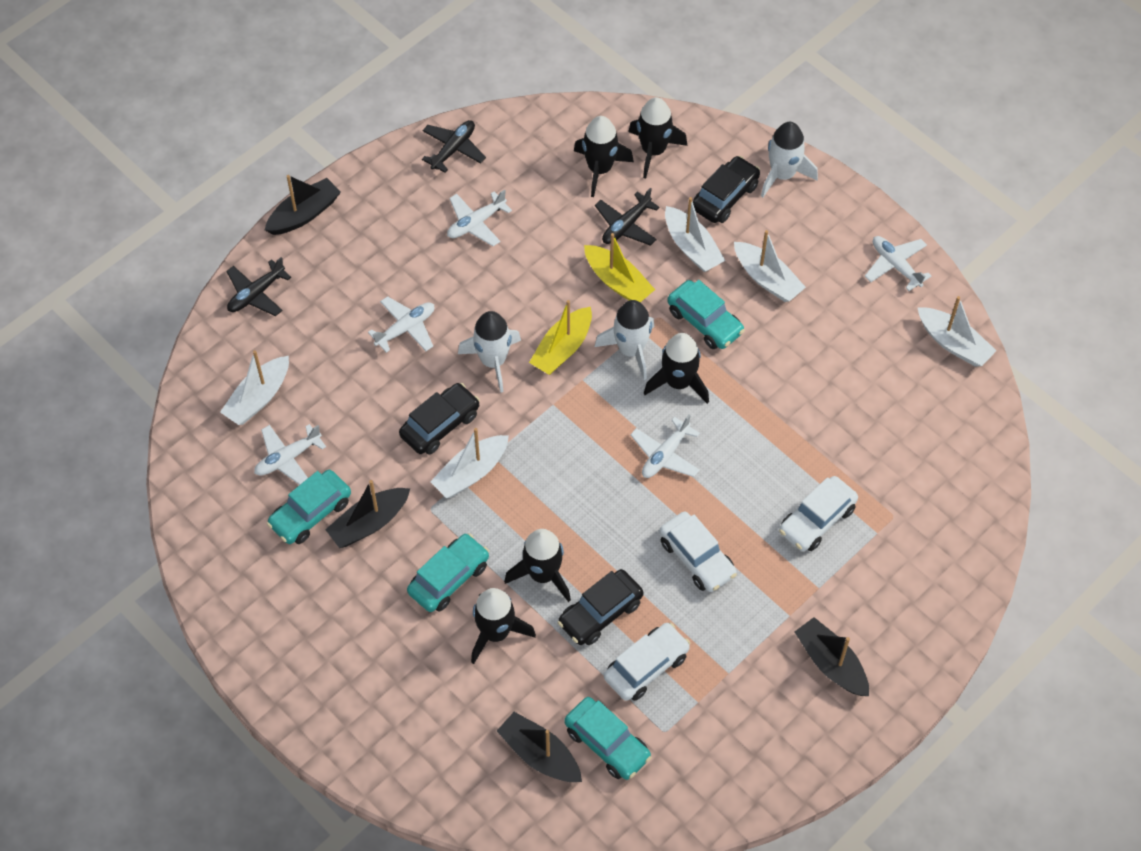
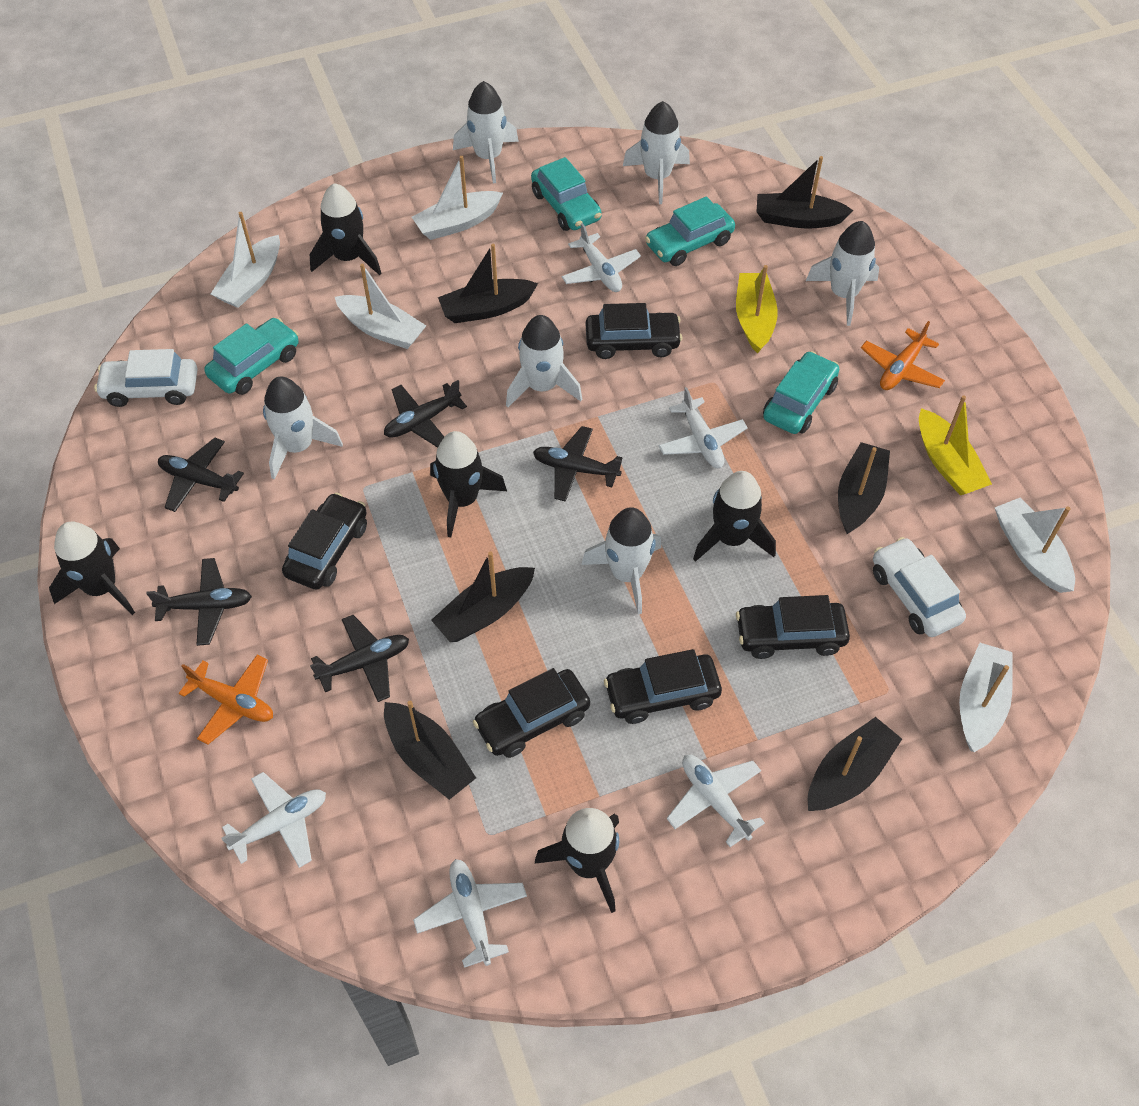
black boat: 4 -> 6
black car: 3 -> 5
black plane: 3 -> 5
orange plane: 0 -> 2
white car: 3 -> 2
white rocket: 3 -> 6

